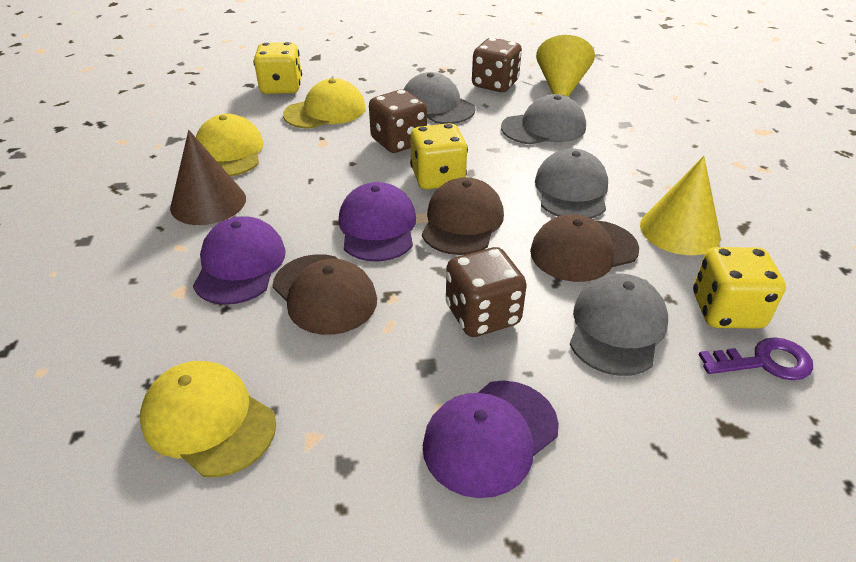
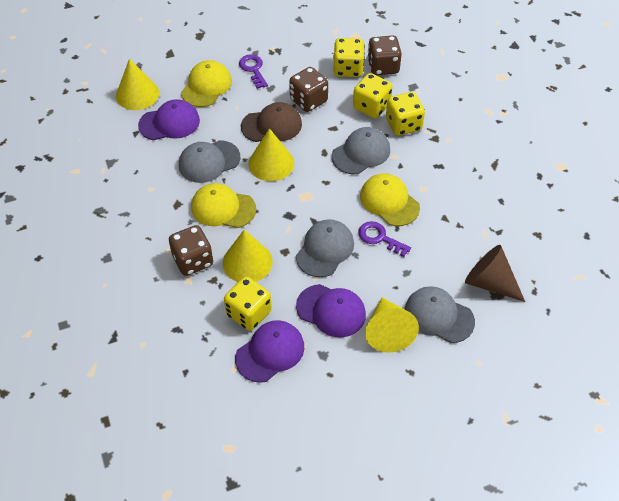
brown cap: 3 -> 1
purple key: 1 -> 2
yellow cone: 2 -> 4
yellow dice: 3 -> 4

